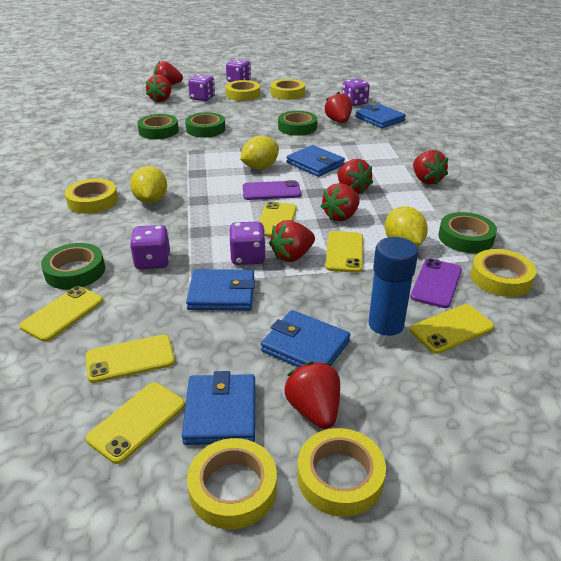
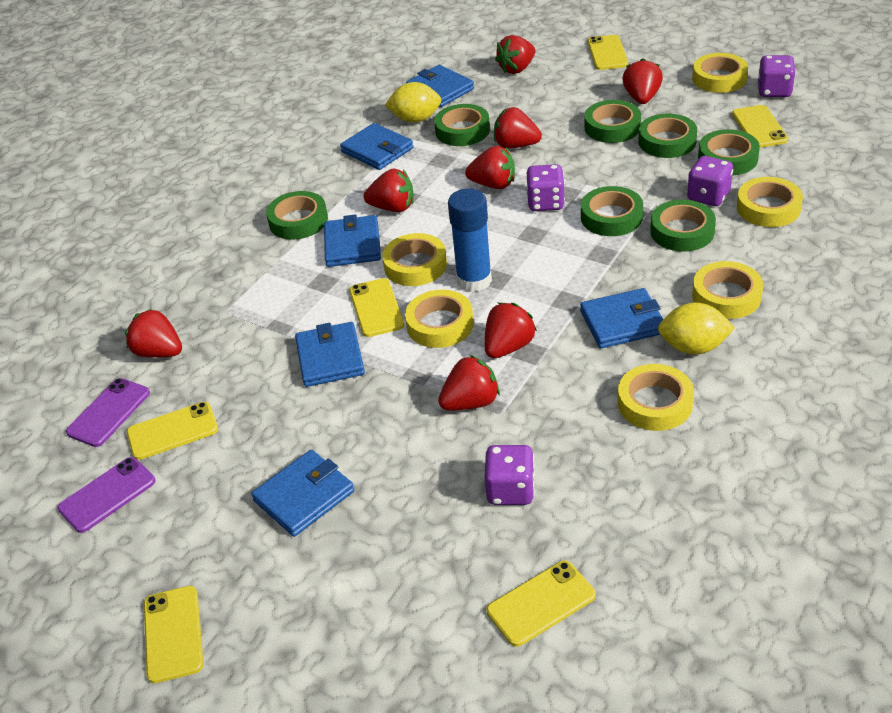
blue wallet: 5 -> 6
green tape: 5 -> 7
purple dice: 5 -> 4
yellow lemon: 3 -> 2

